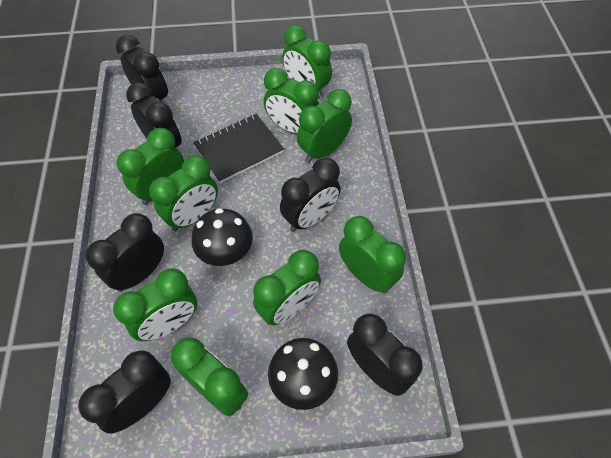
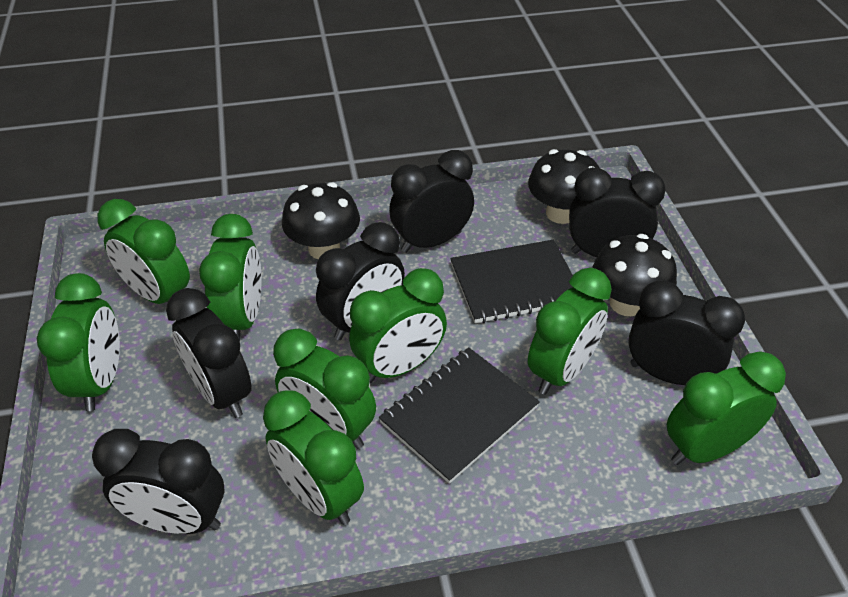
black mushroom: 2 -> 3
black notebook: 1 -> 2
green clock: 9 -> 8

